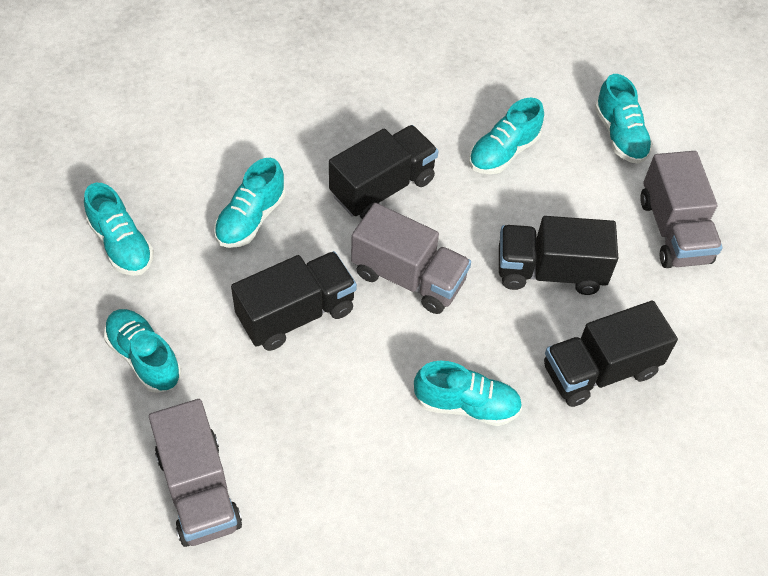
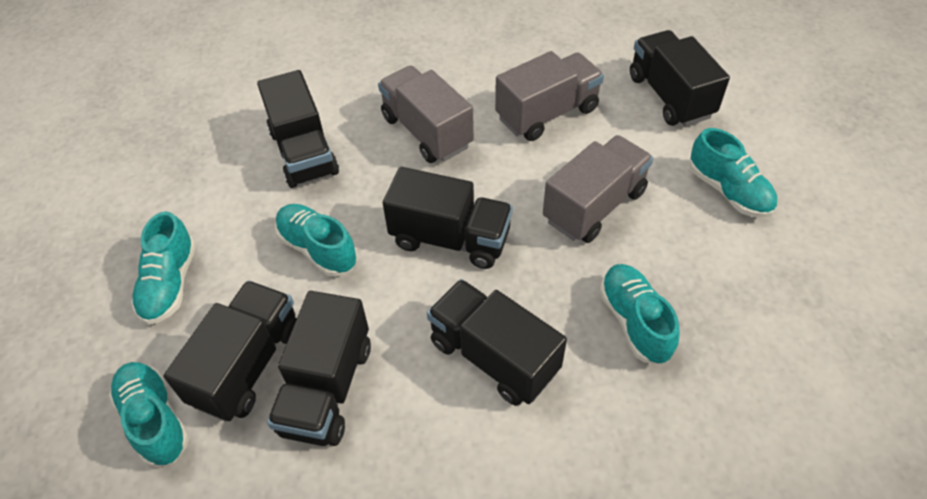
black truck: 4 -> 6
turquoise shoe: 6 -> 5

